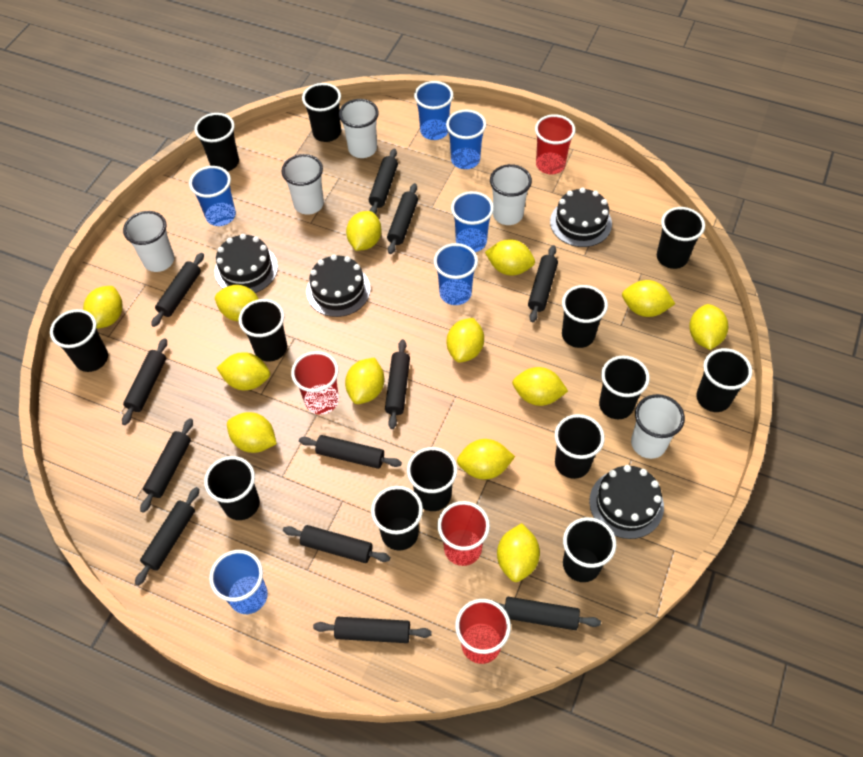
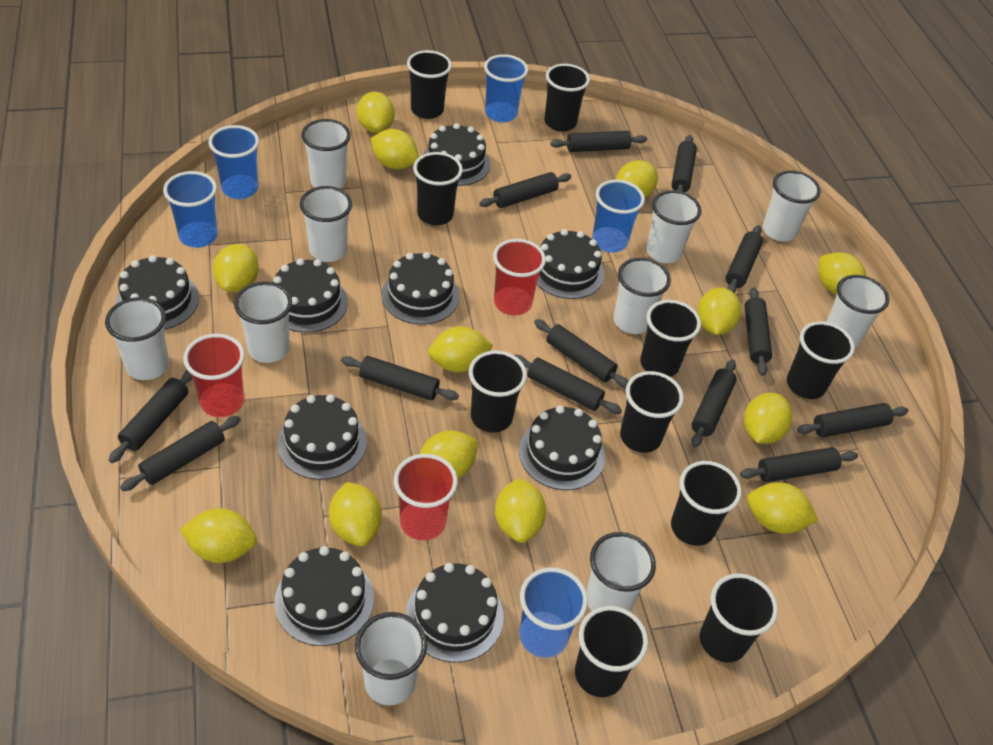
black cake: 4 -> 9
black cup: 13 -> 10
black rolling pin: 12 -> 13
blue cup: 6 -> 5
red cup: 4 -> 3
white cup: 5 -> 10

